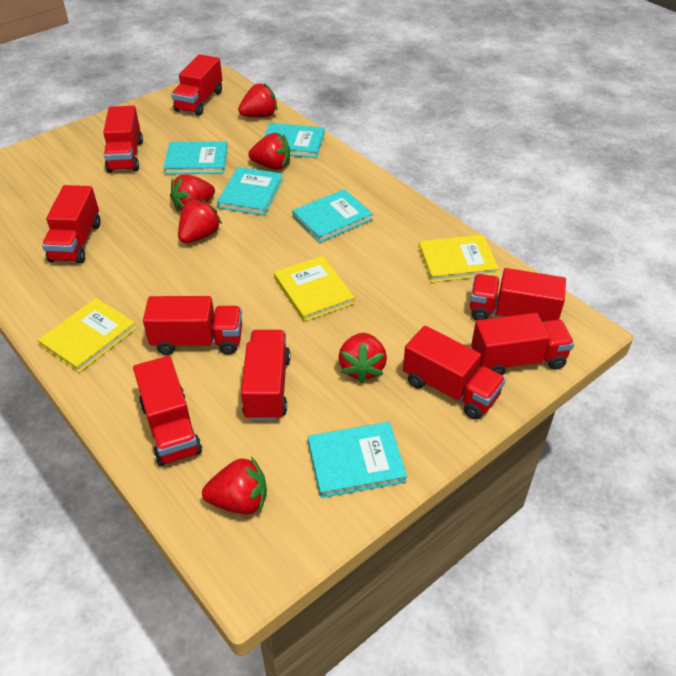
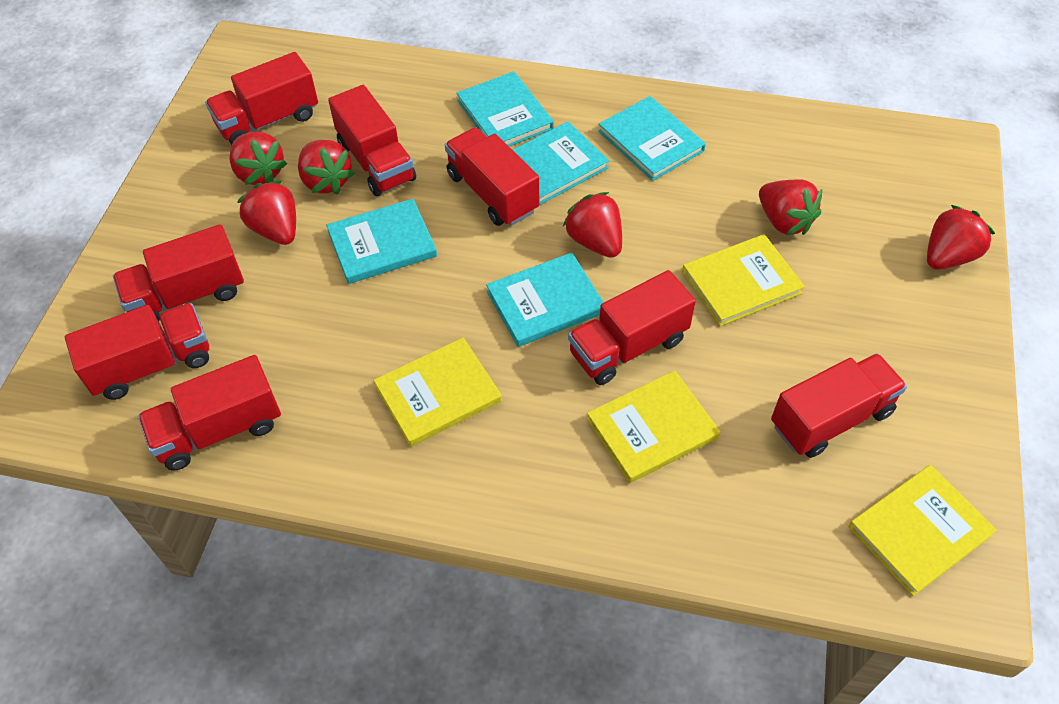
red truck: 9 -> 8
yellow book: 3 -> 4

